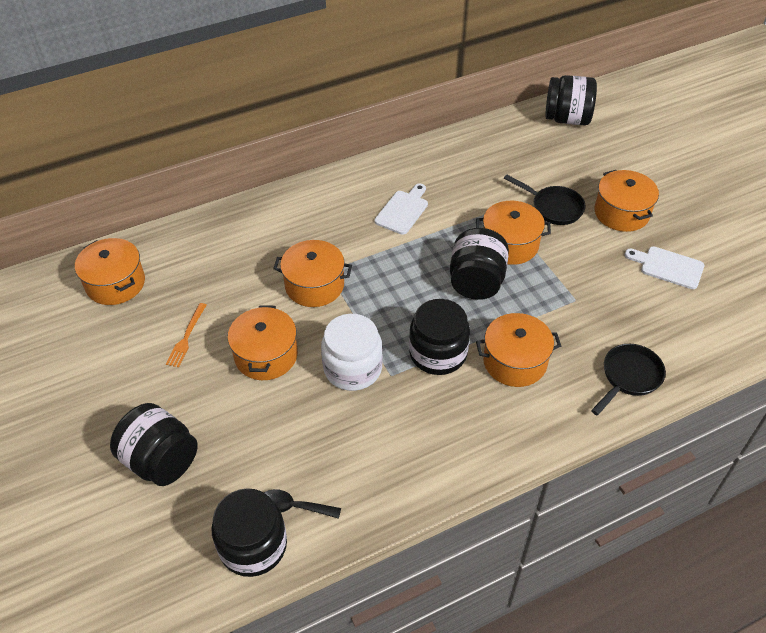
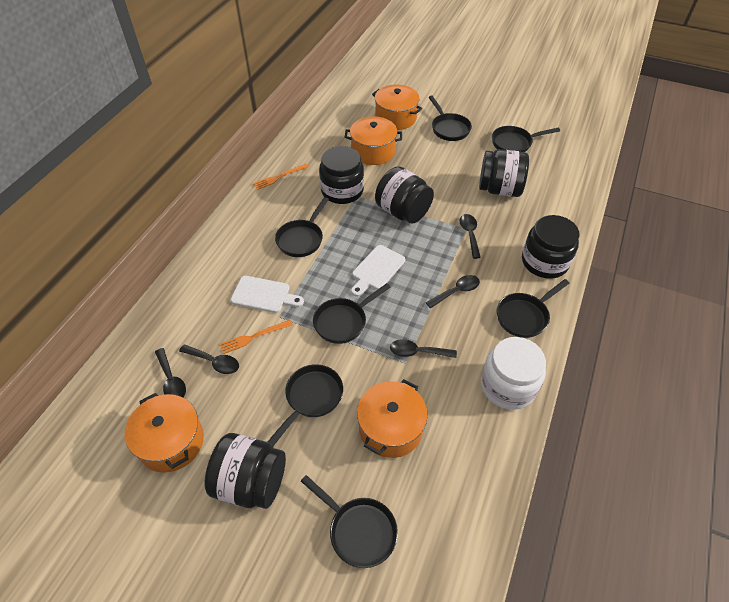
black pan: 2 -> 7
black spoon: 1 -> 5
orange fork: 1 -> 2
orange pot: 6 -> 4

